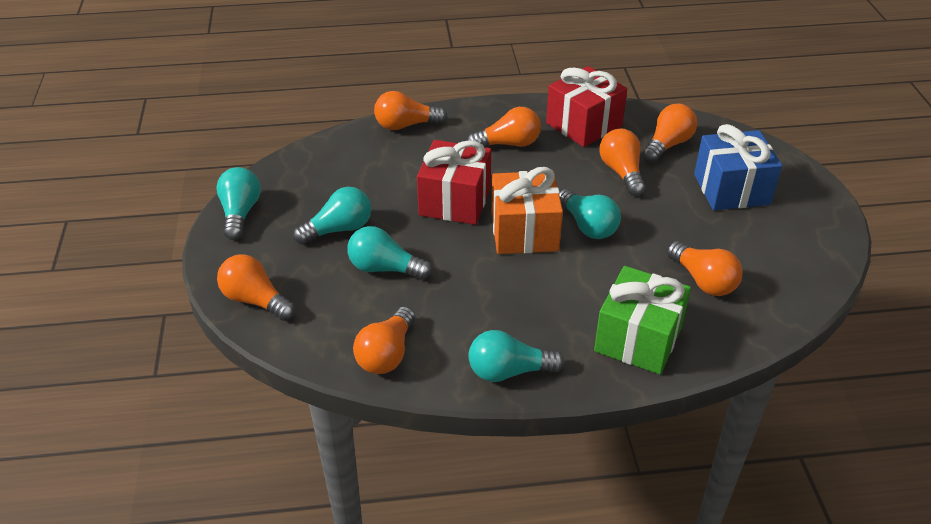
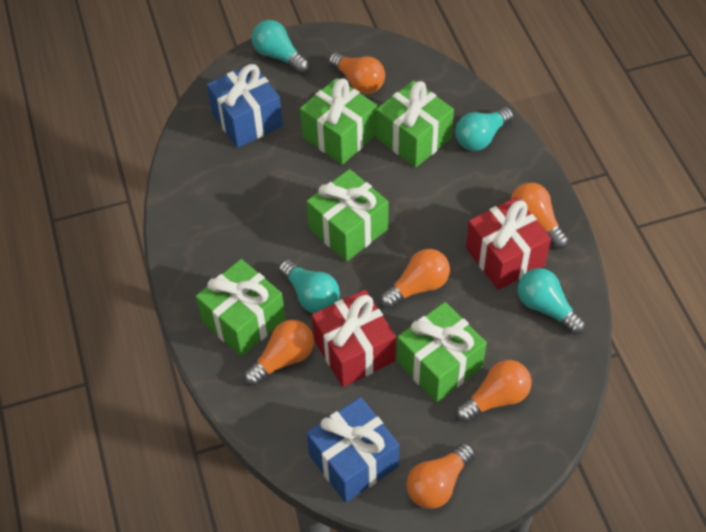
blue gift: 1 -> 2
green gift: 1 -> 5
orange gift: 1 -> 0
orange light bulb: 7 -> 6
turquoise light bulb: 5 -> 4

